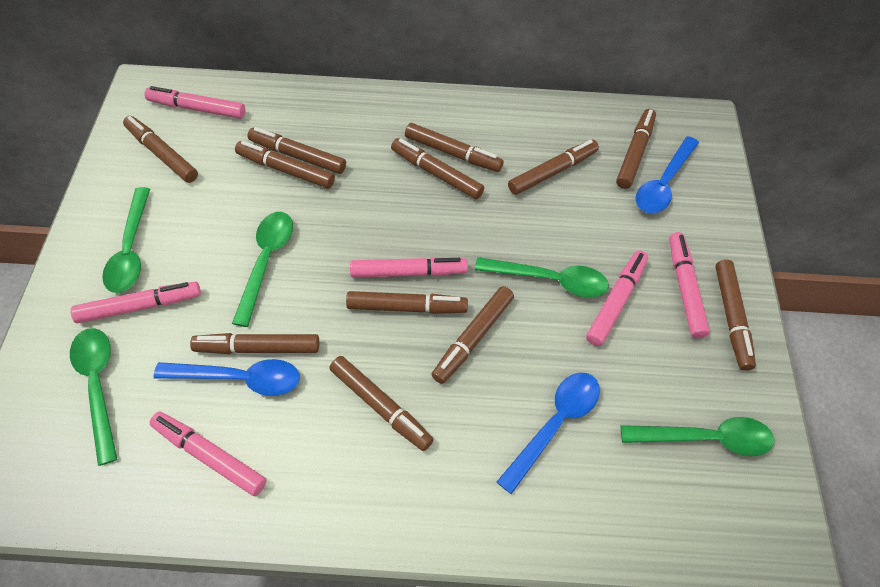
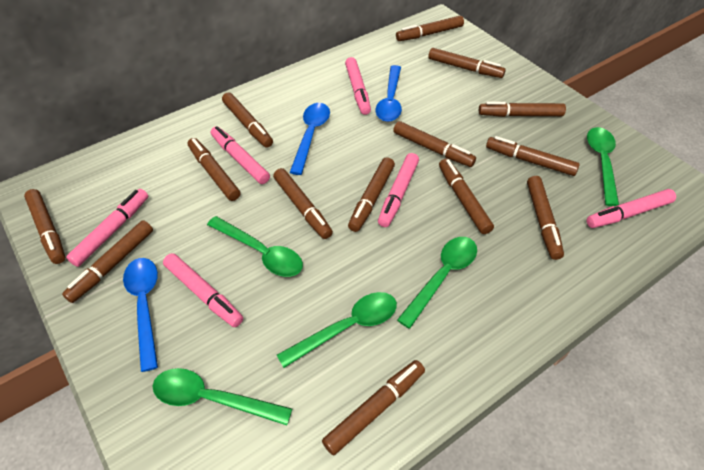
brown marker: 12 -> 14

